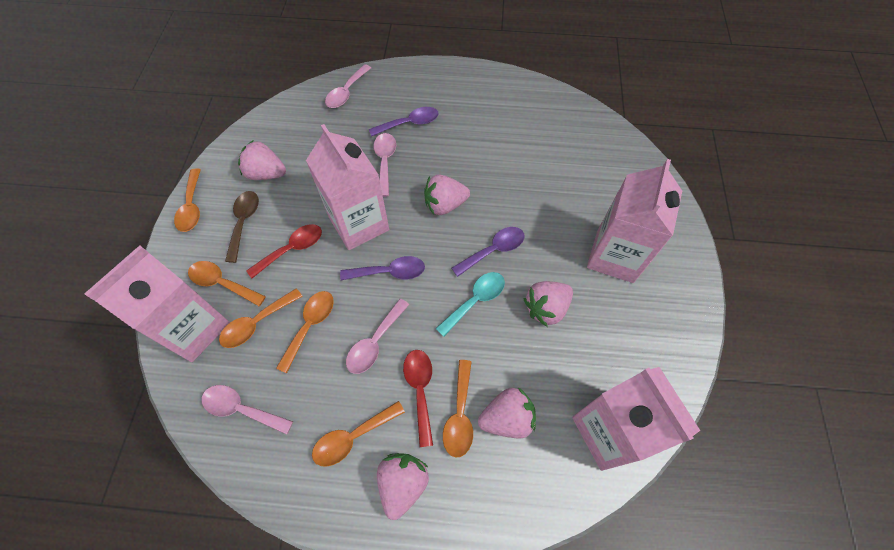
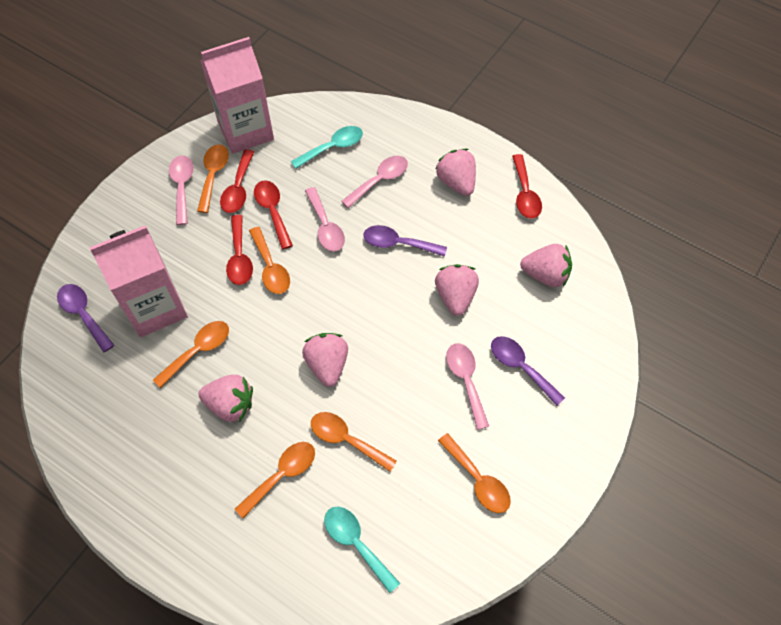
brown spoon: 1 -> 0
pink carton: 4 -> 2
red spoon: 2 -> 4
turquoise spoon: 1 -> 2

